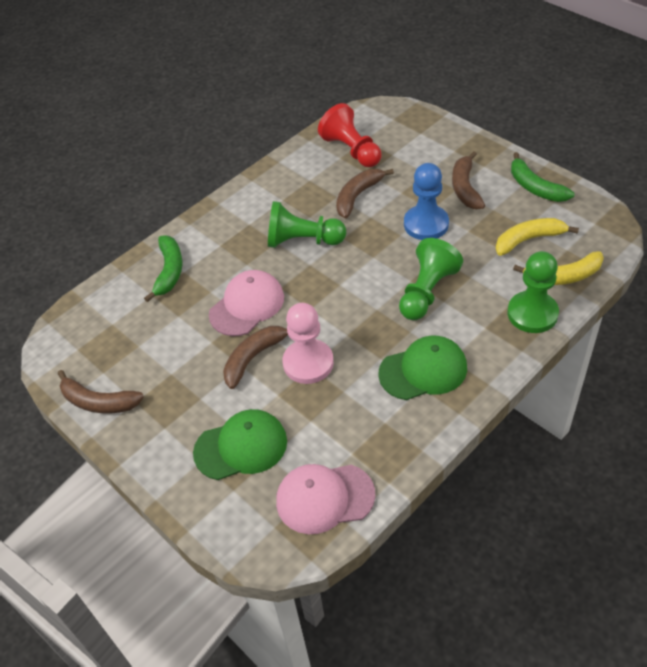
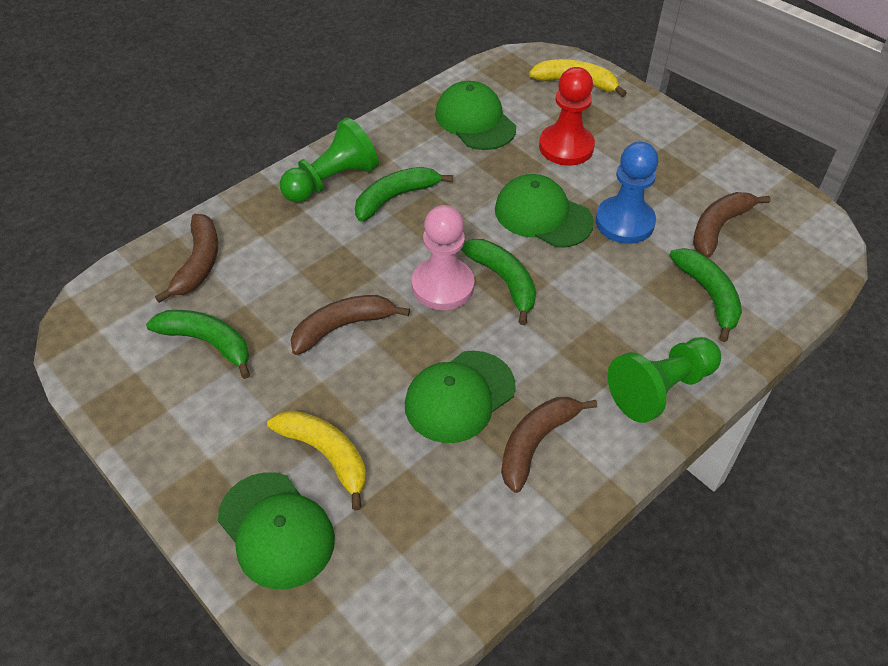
green banana: 2 -> 4
green cap: 2 -> 4
green pawn: 3 -> 2
pink cap: 2 -> 0

